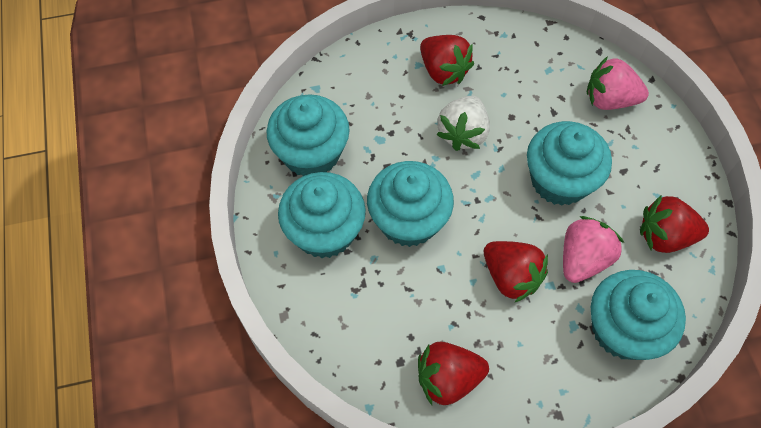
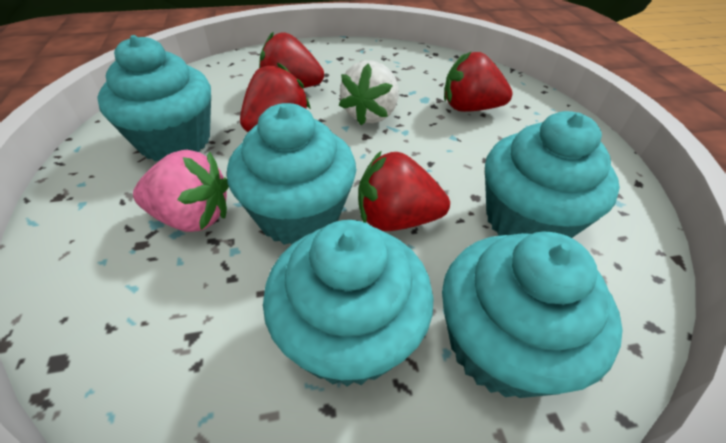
pink strawberry: 2 -> 1

